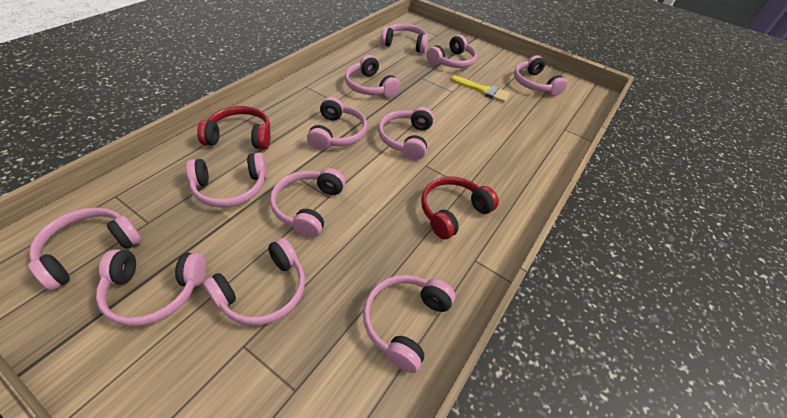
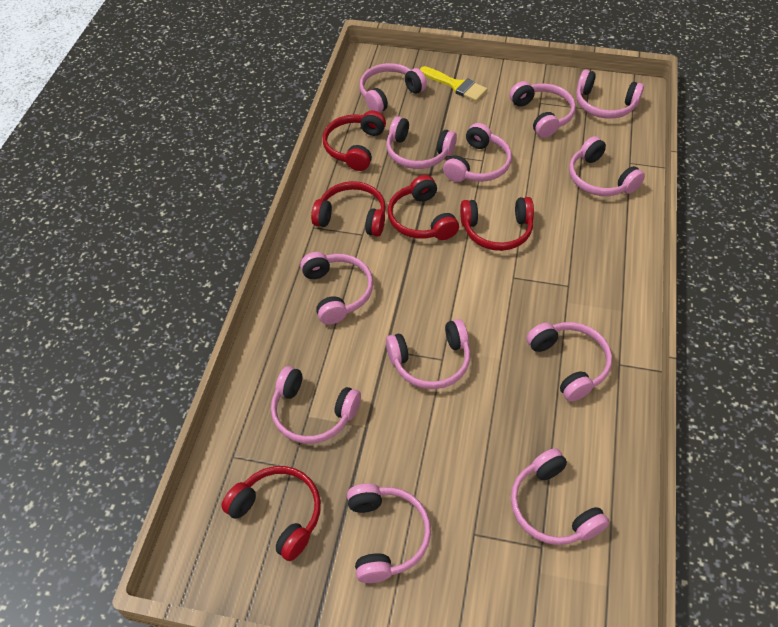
red headphones: 2 -> 5

